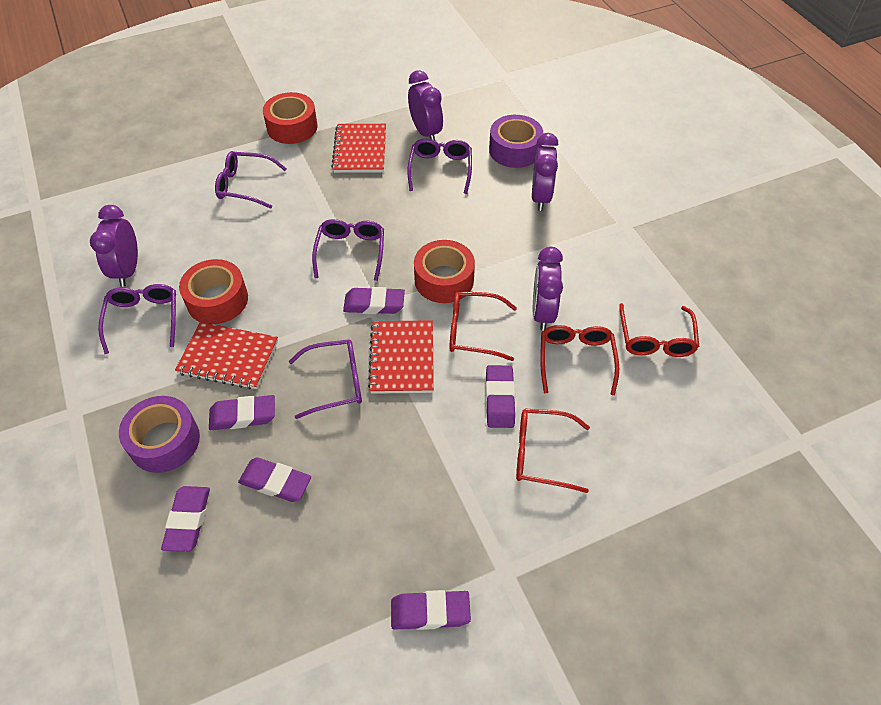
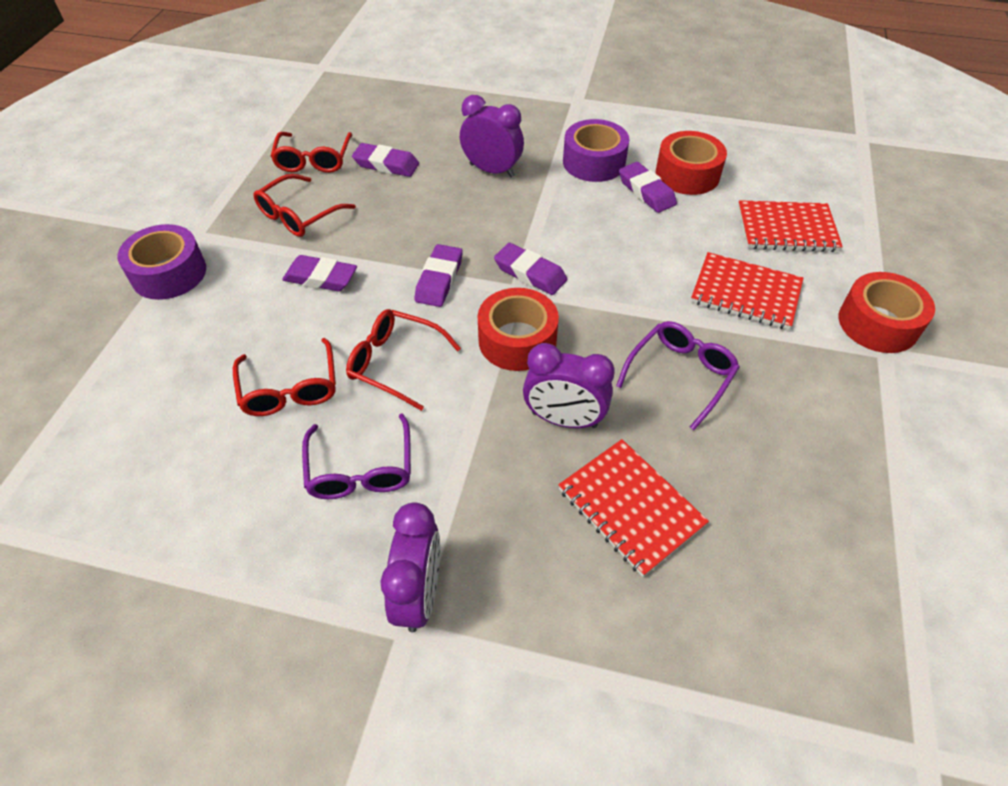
purple clock: 4 -> 3
purple eraser: 6 -> 5
purple glasses: 5 -> 2

